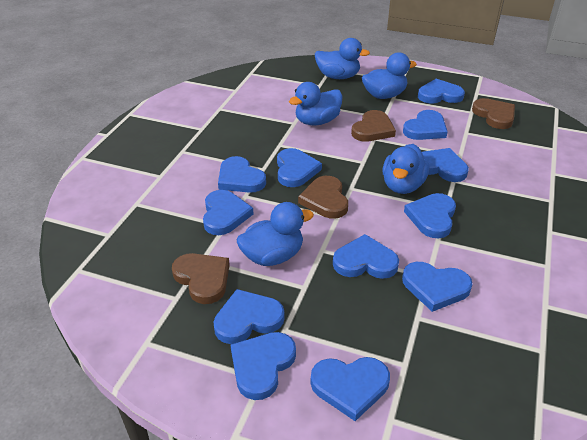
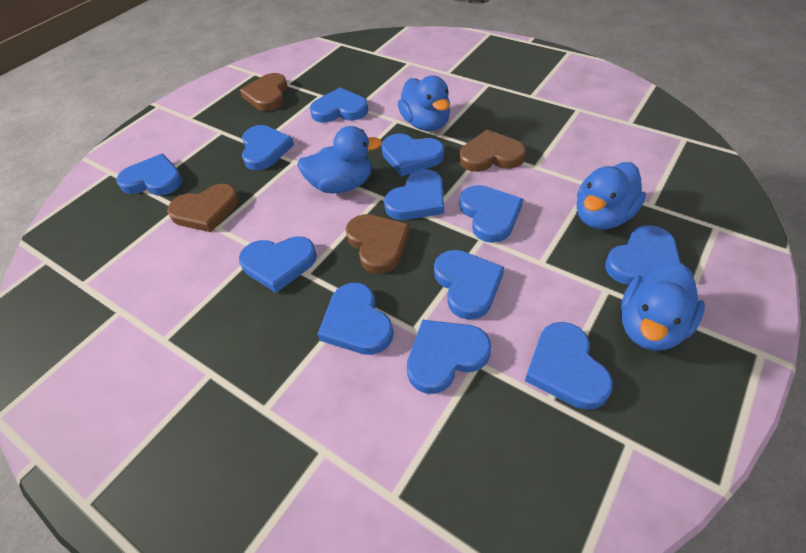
blue duck: 5 -> 4

